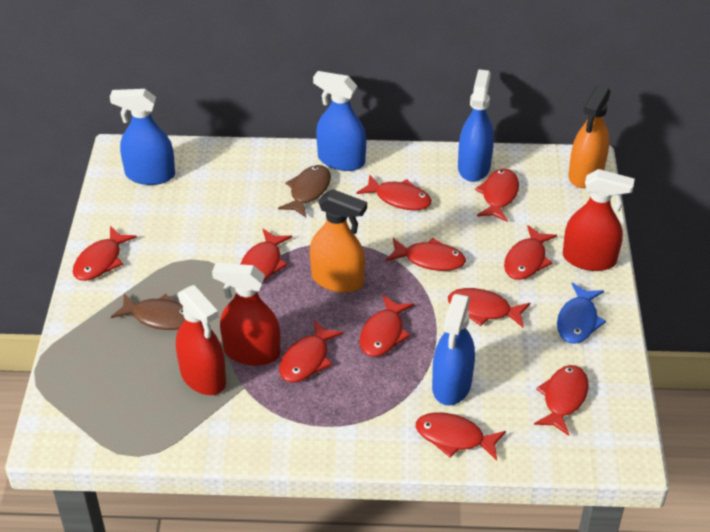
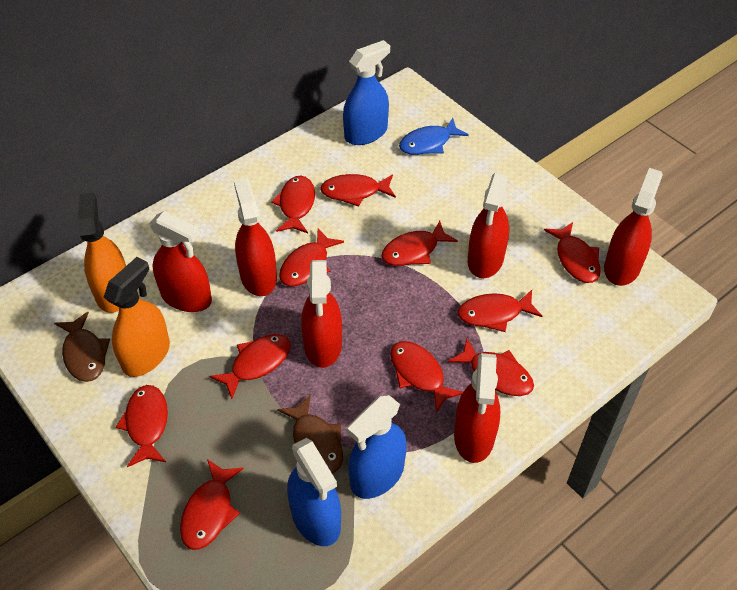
blue spray bottle: 4 -> 3
red spray bottle: 3 -> 6

